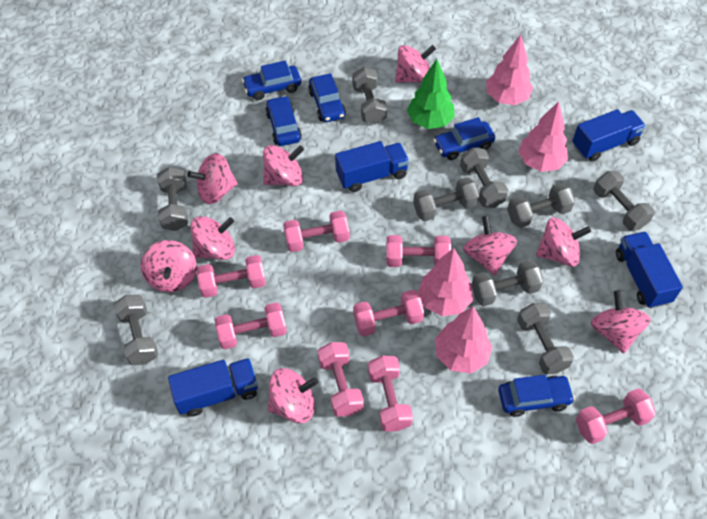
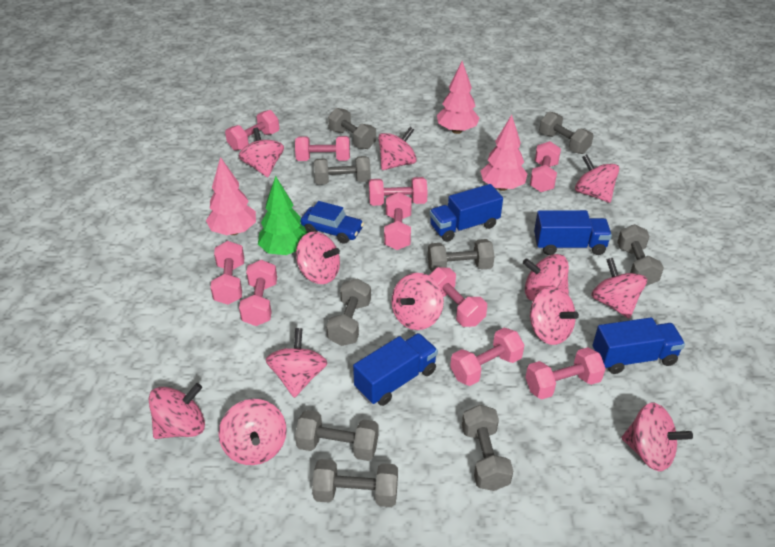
blue car: 5 -> 1
pink dumbbell: 8 -> 10
pink spinning top: 9 -> 12
pink tree: 4 -> 3

